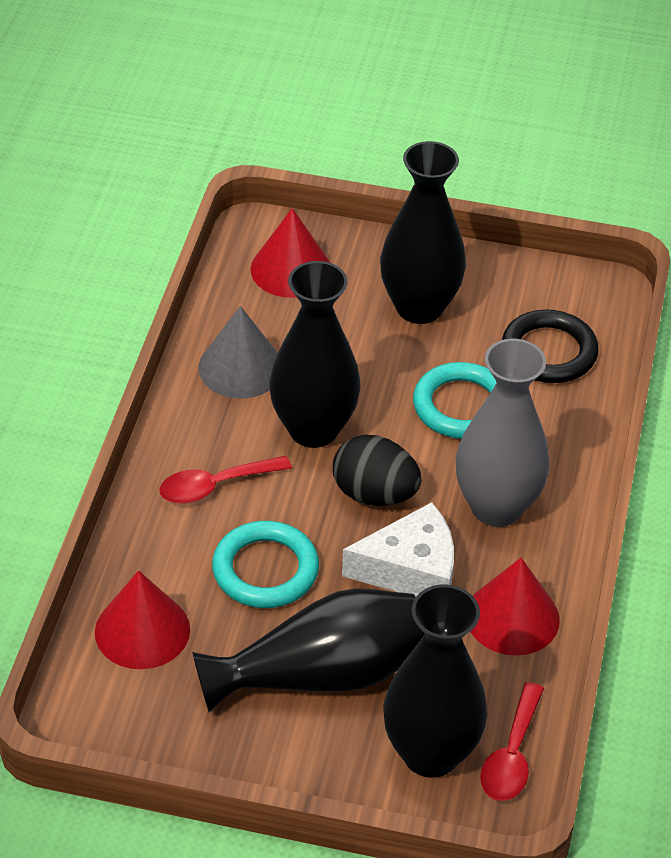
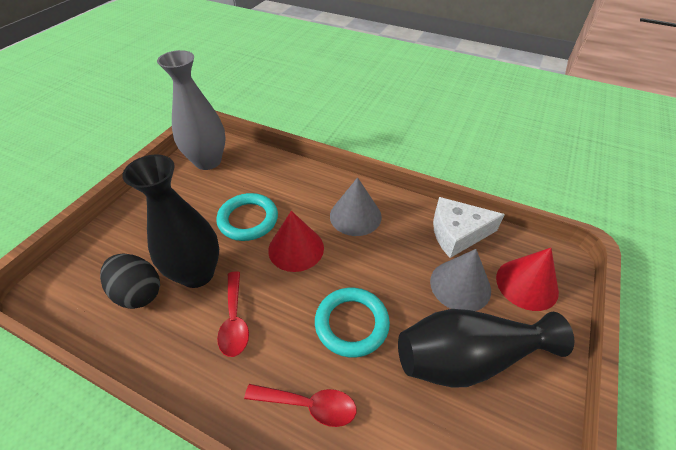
black ring: 1 -> 0
black vase: 4 -> 2
grey cone: 1 -> 2
red cone: 3 -> 2

